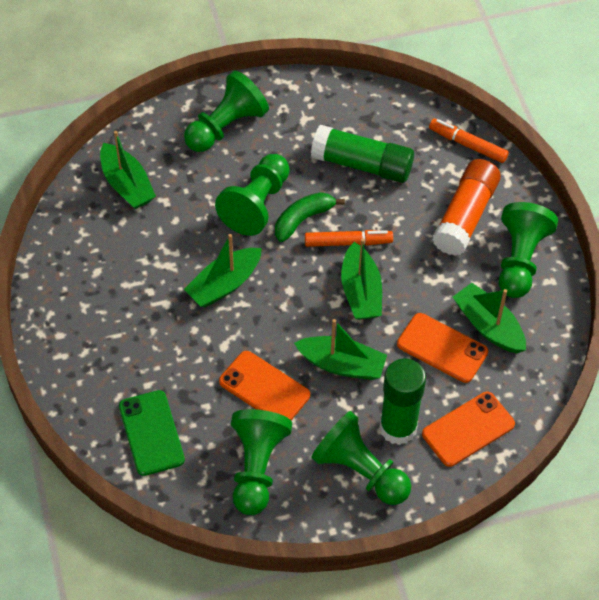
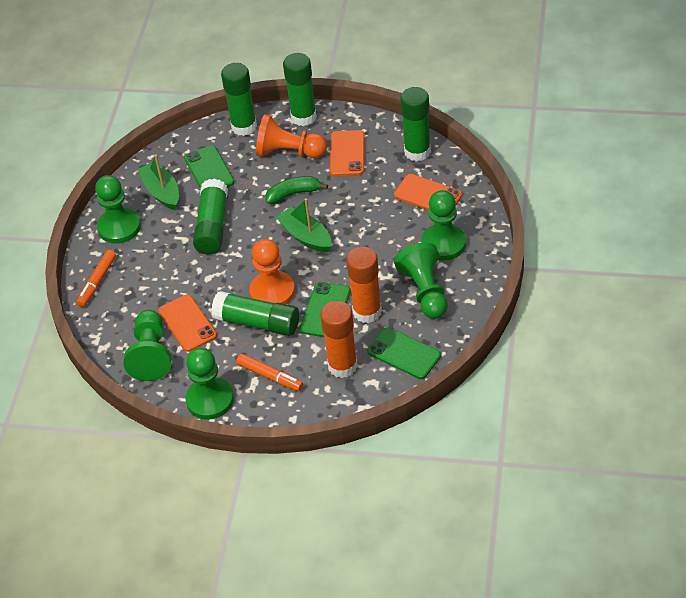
green boat: 5 -> 2
green glue stick: 2 -> 5
green phone: 1 -> 3
orange glue stick: 1 -> 2
orange pawn: 0 -> 2

